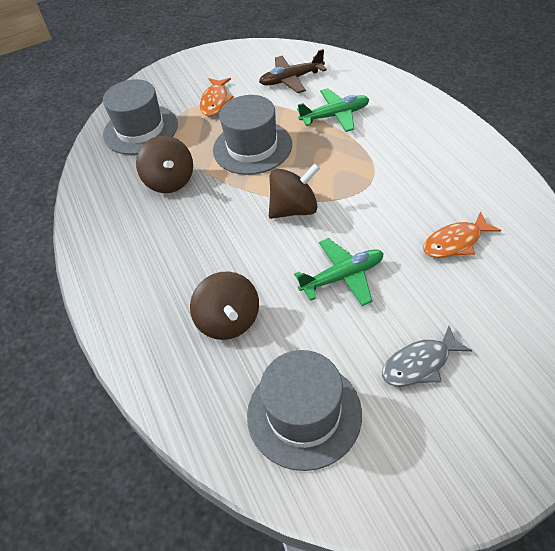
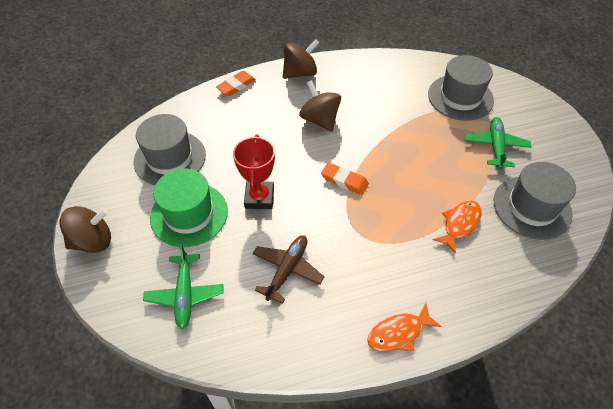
green hat: 0 -> 1
grey fish: 1 -> 0
orange eraser: 0 -> 2
red trophy: 0 -> 1

